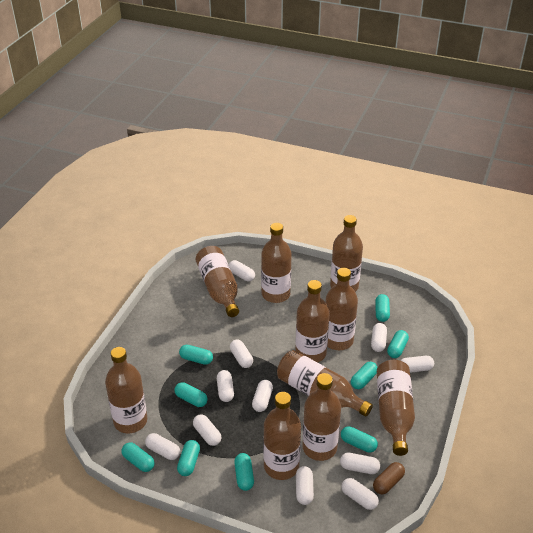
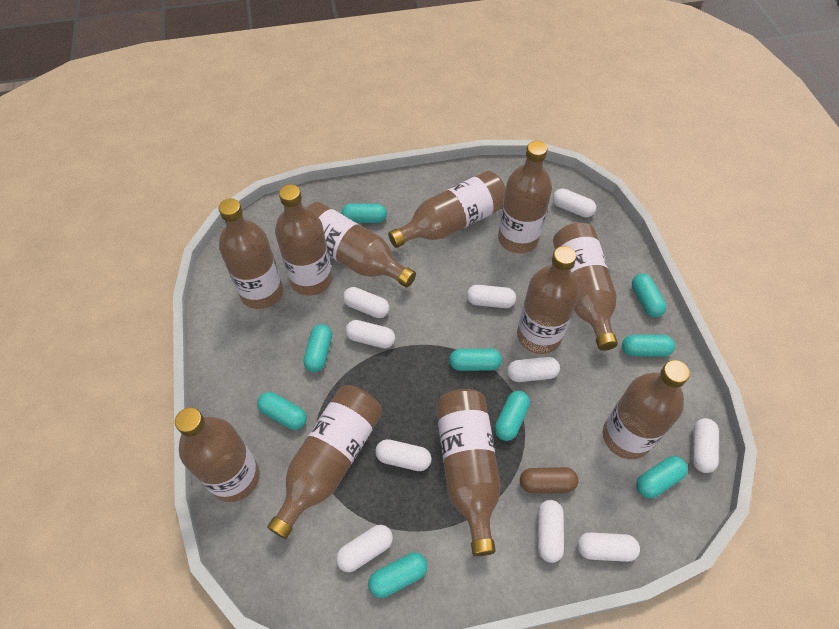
brown bottle: 10 -> 11
white capsule: 11 -> 10

